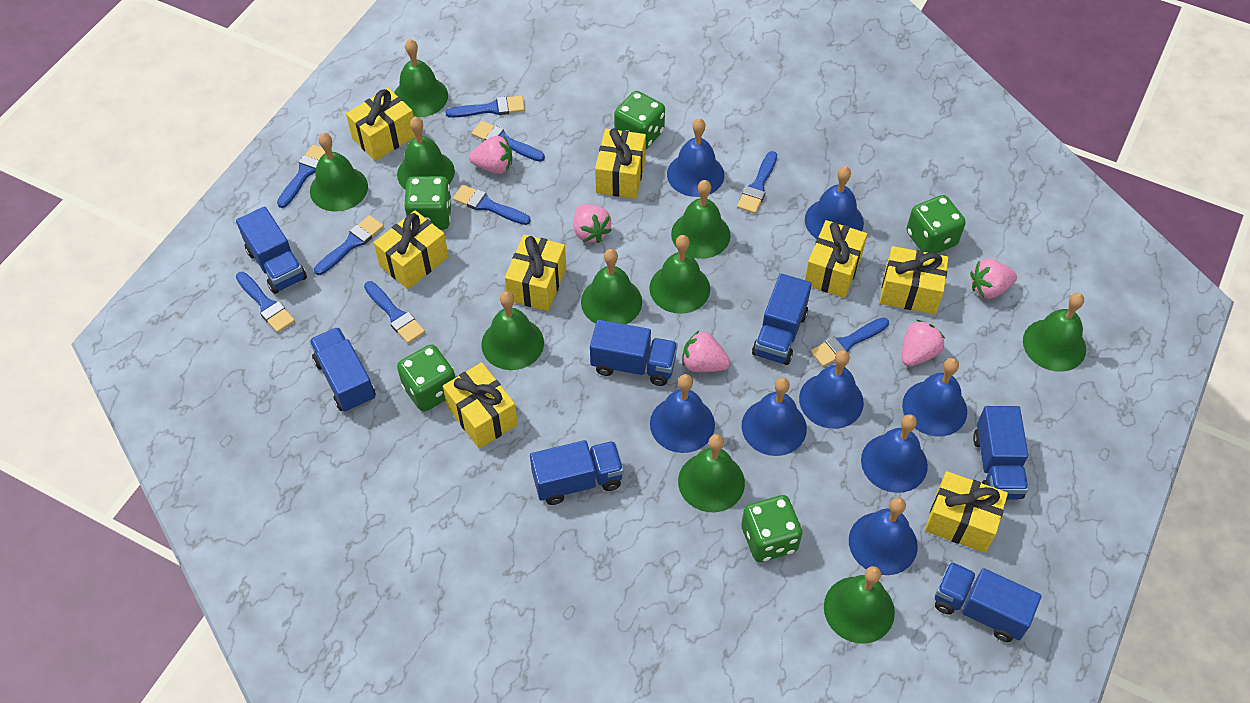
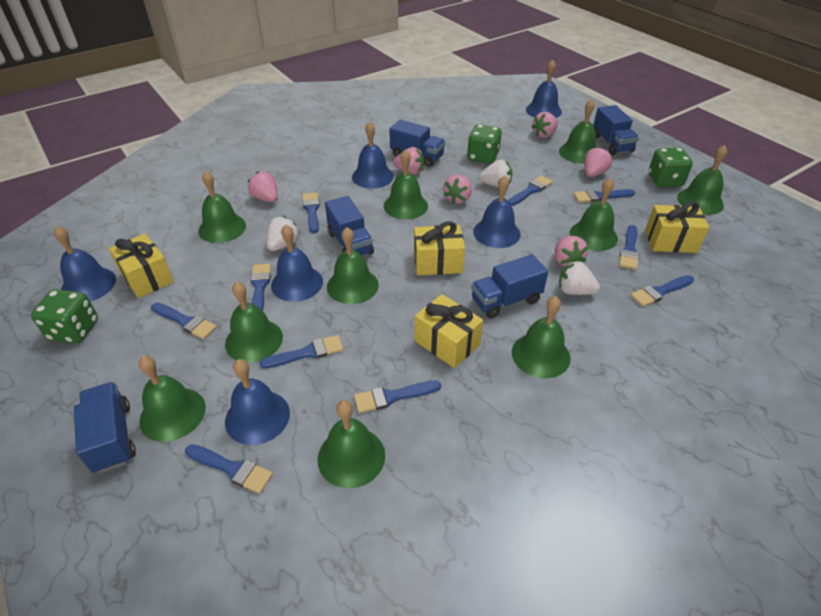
blue bell: 8 -> 6
blue brush: 9 -> 10
blue truck: 7 -> 5
green dice: 5 -> 3
pink strawberry: 5 -> 6
white strawberry: 0 -> 3
yellow gift: 8 -> 4

